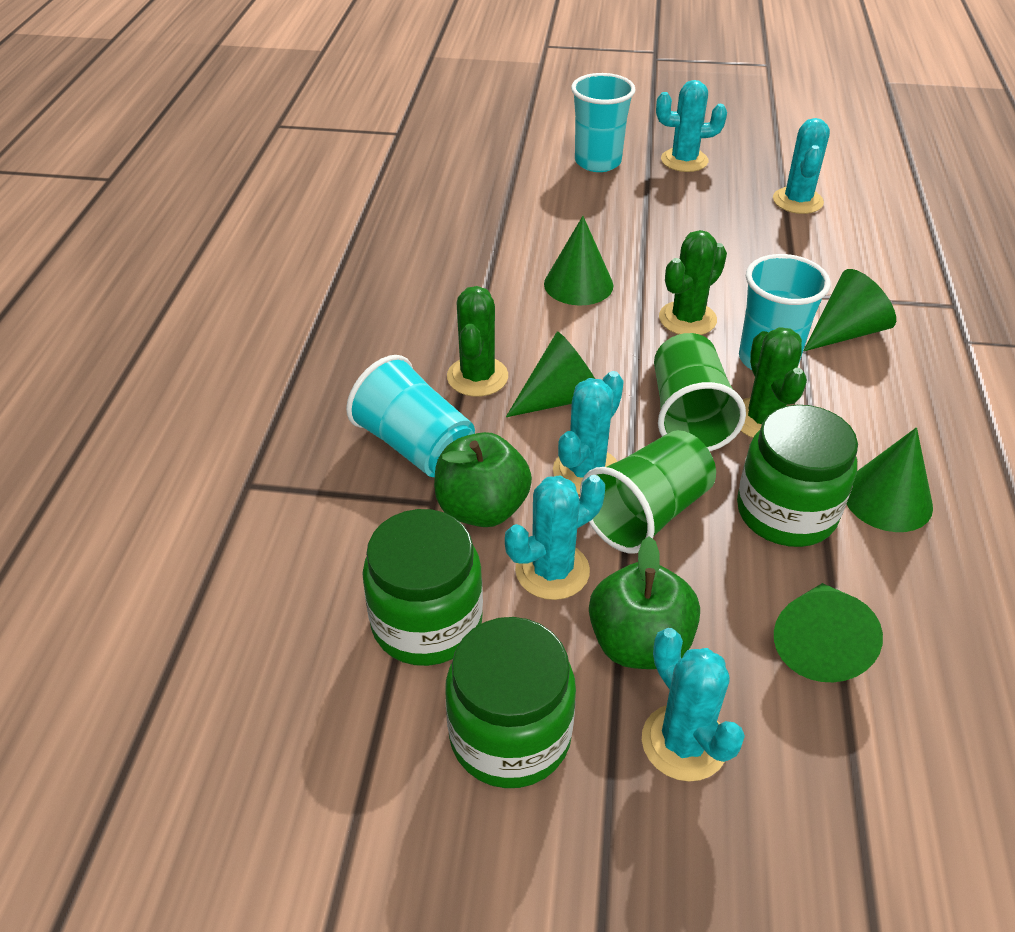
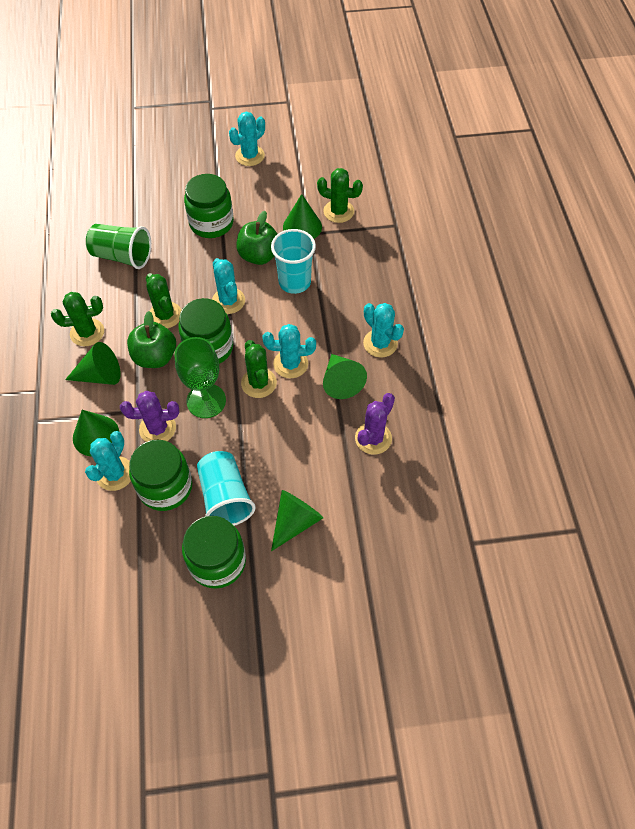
green cactus: 3 -> 4
green cup: 2 -> 1
green goblet: 0 -> 1
green jar: 3 -> 4
purple cactus: 0 -> 2
turquoise cup: 3 -> 2

